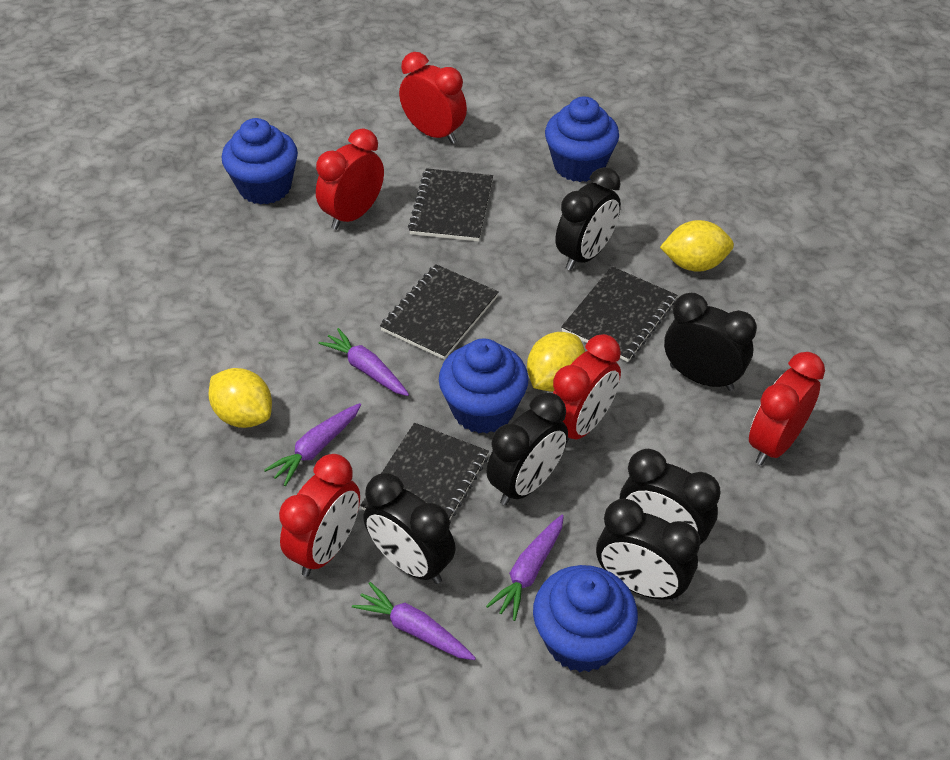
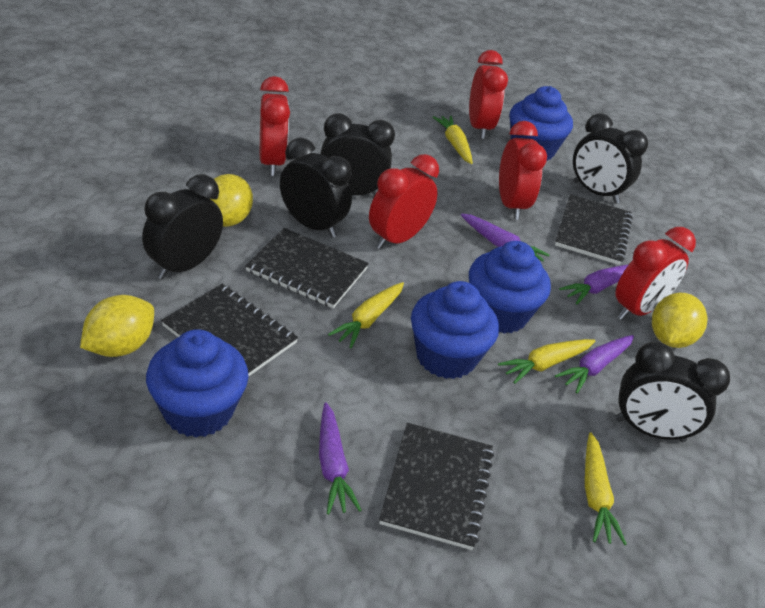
black clock: 6 -> 5
yellow carrot: 0 -> 4

